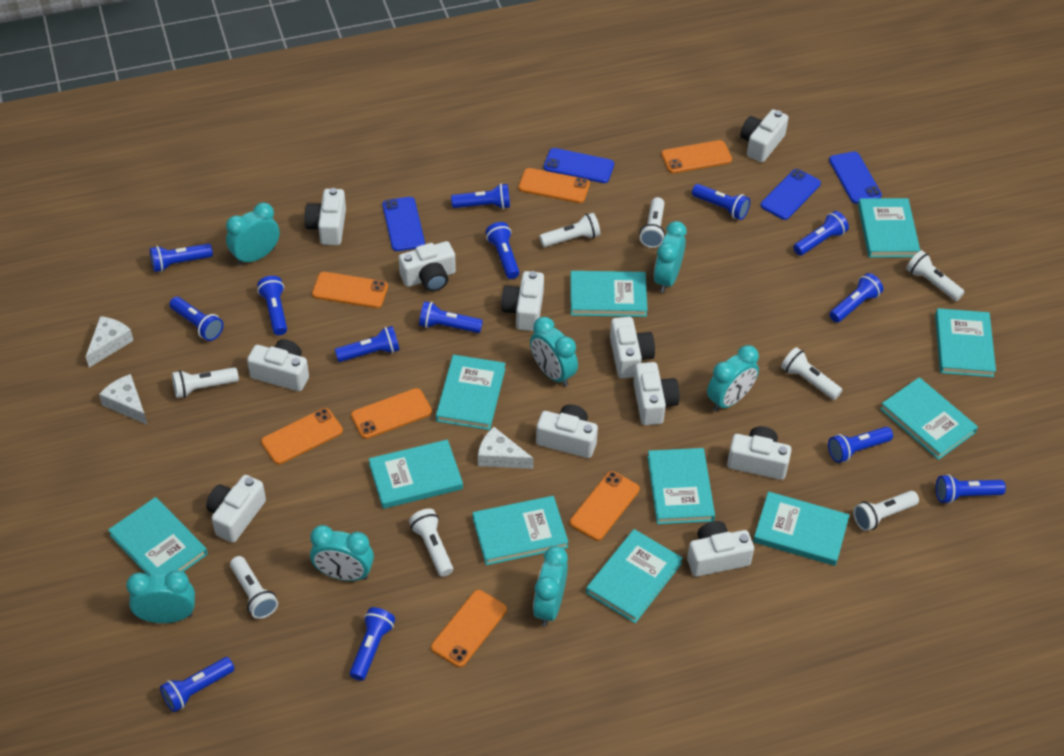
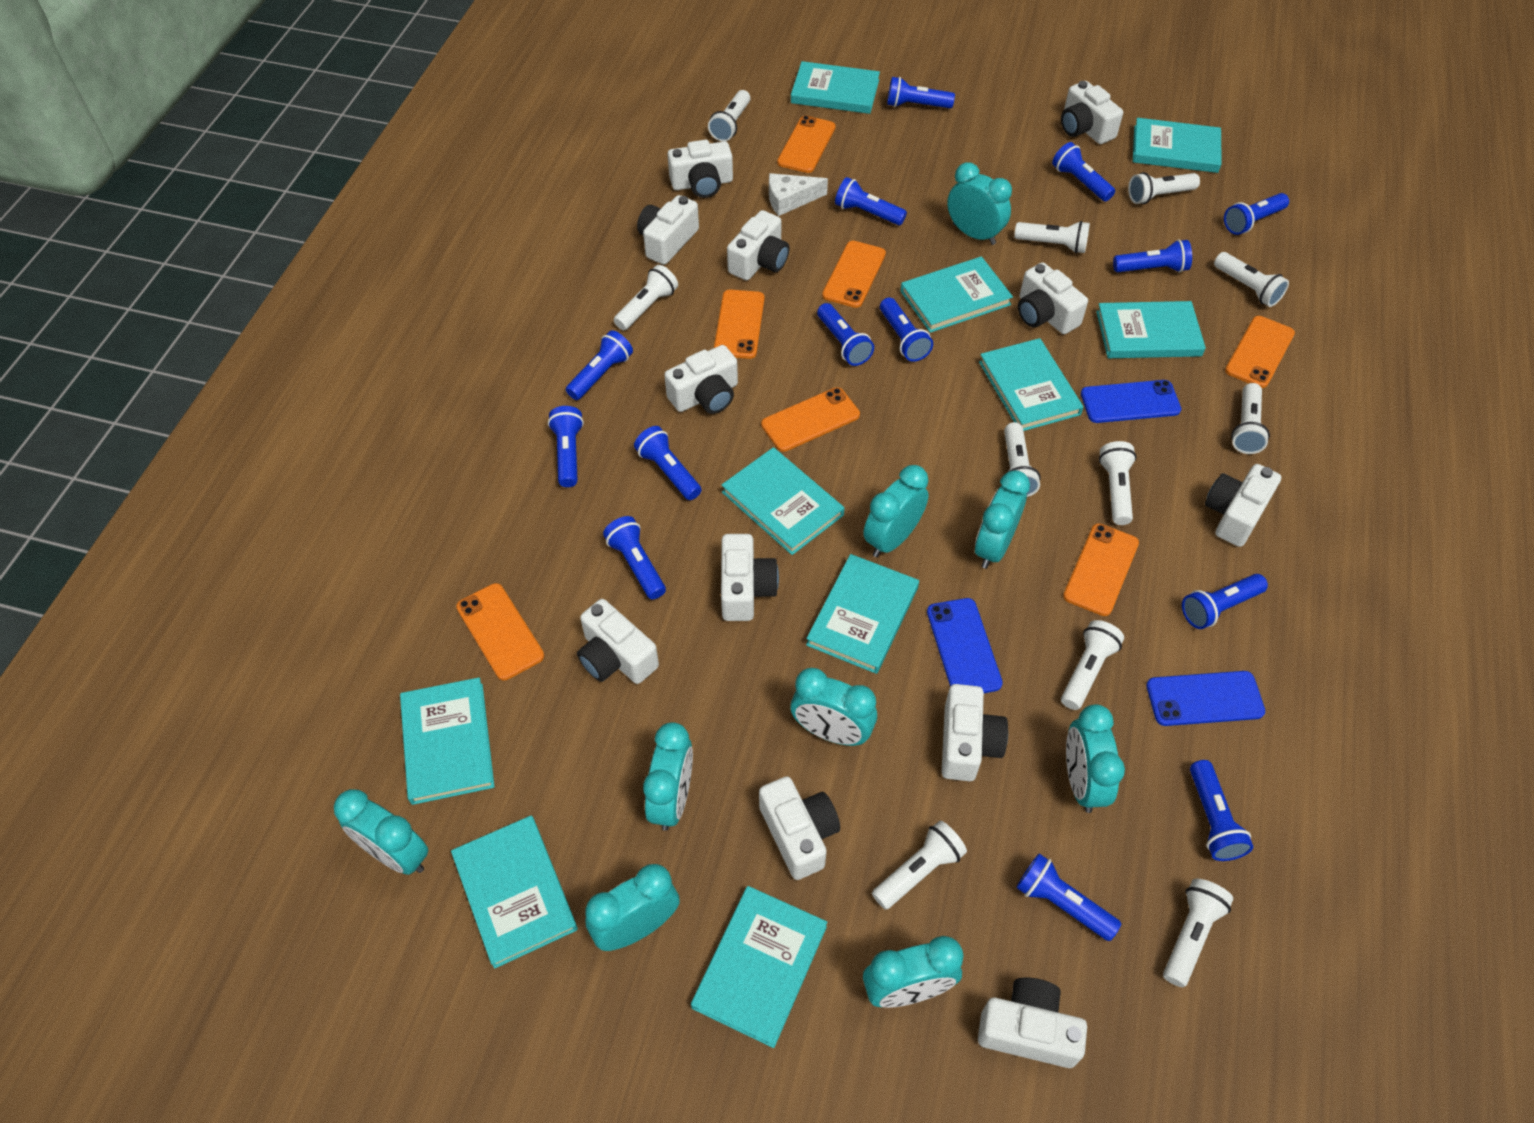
blue phone: 4 -> 3
turquoise book: 11 -> 10
turquoise clock: 7 -> 9
white camera: 11 -> 12
white cheese: 3 -> 1
white flashlight: 8 -> 11

